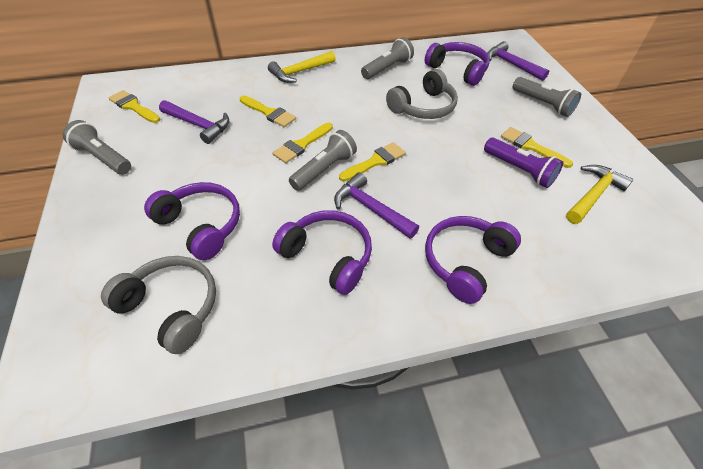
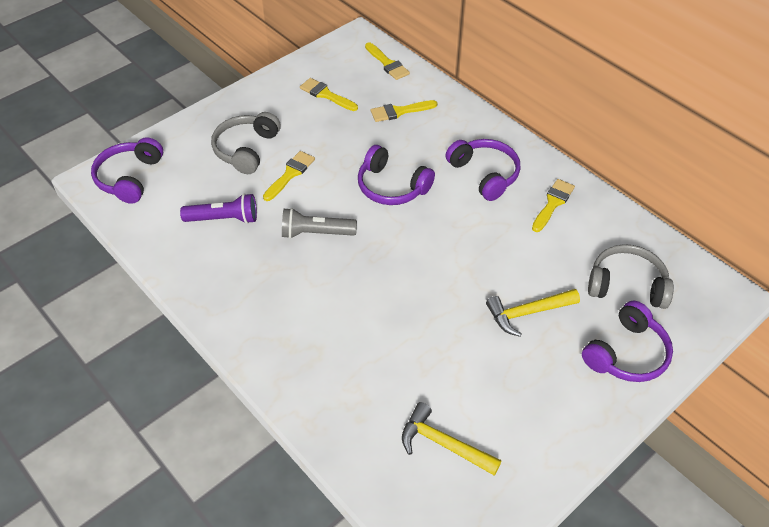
grey flashlight: 4 -> 1
purple hammer: 3 -> 0

